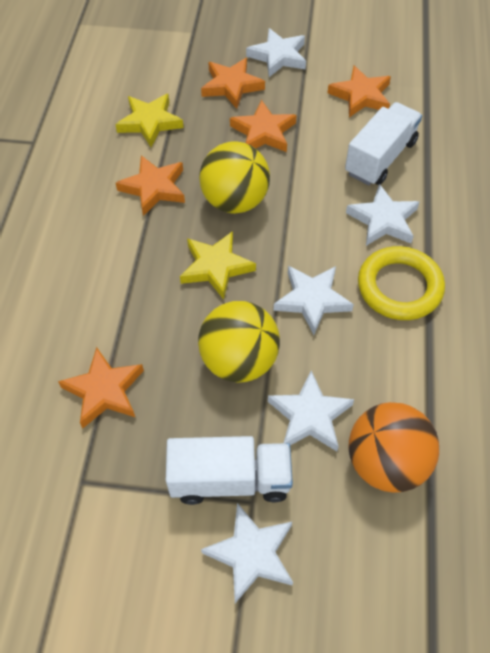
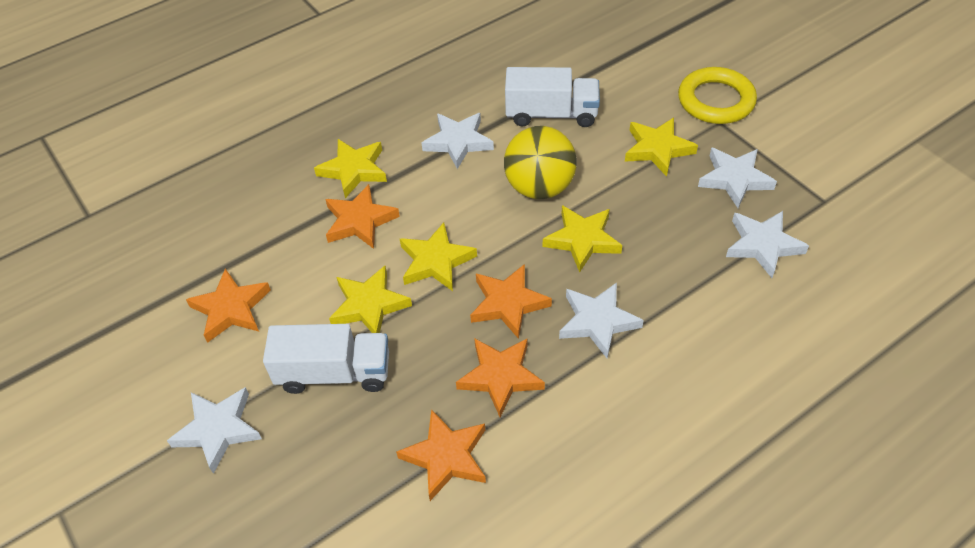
orange ball: 1 -> 0
yellow ball: 2 -> 1
yellow star: 2 -> 5

